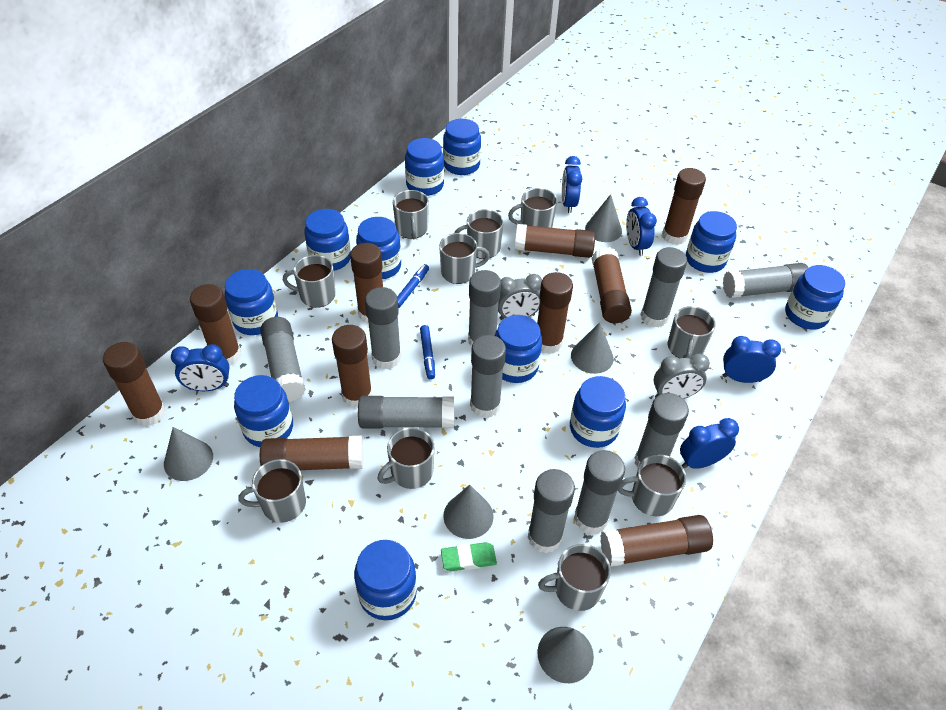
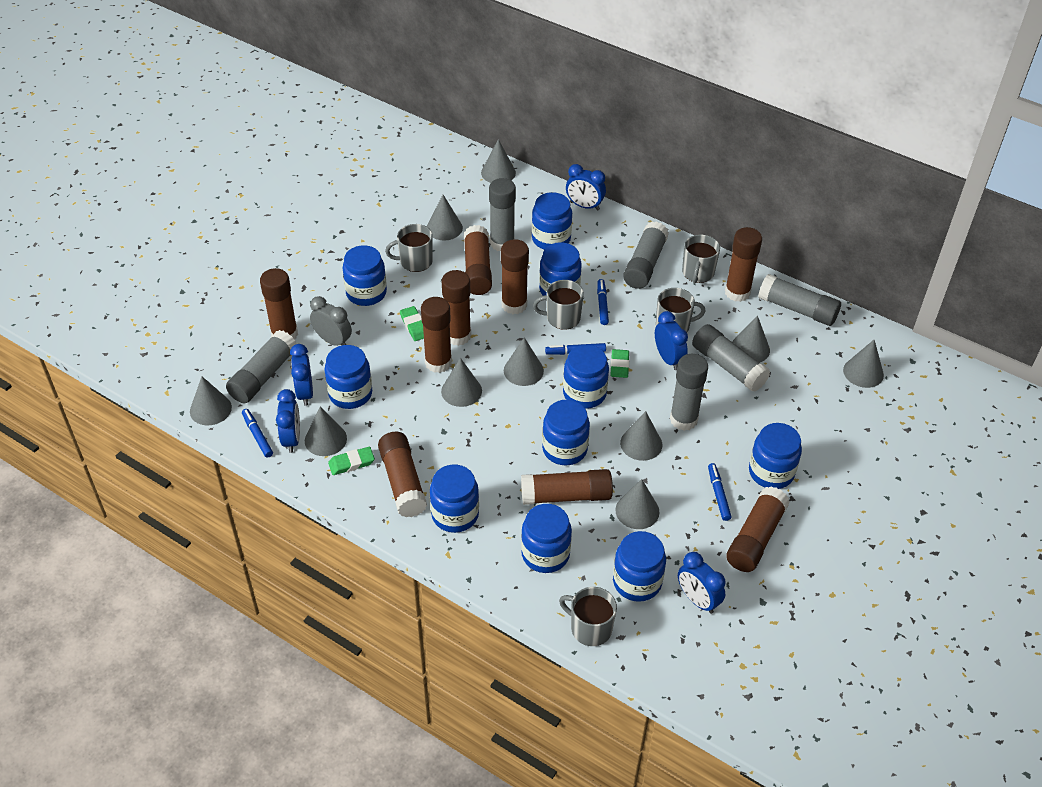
blue jar: 11 -> 10
blue marker: 2 -> 4
brown glue stick: 10 -> 9
green eraser: 1 -> 3
grey clock: 2 -> 1
grey cone: 5 -> 10
grey glue stick: 10 -> 6
grey mug: 10 -> 5

